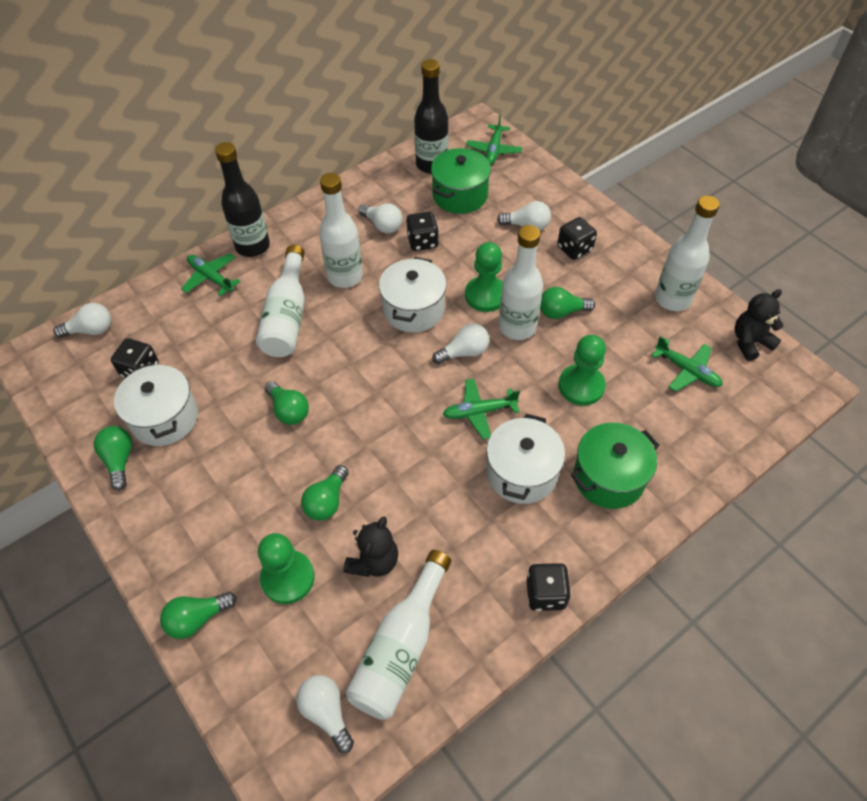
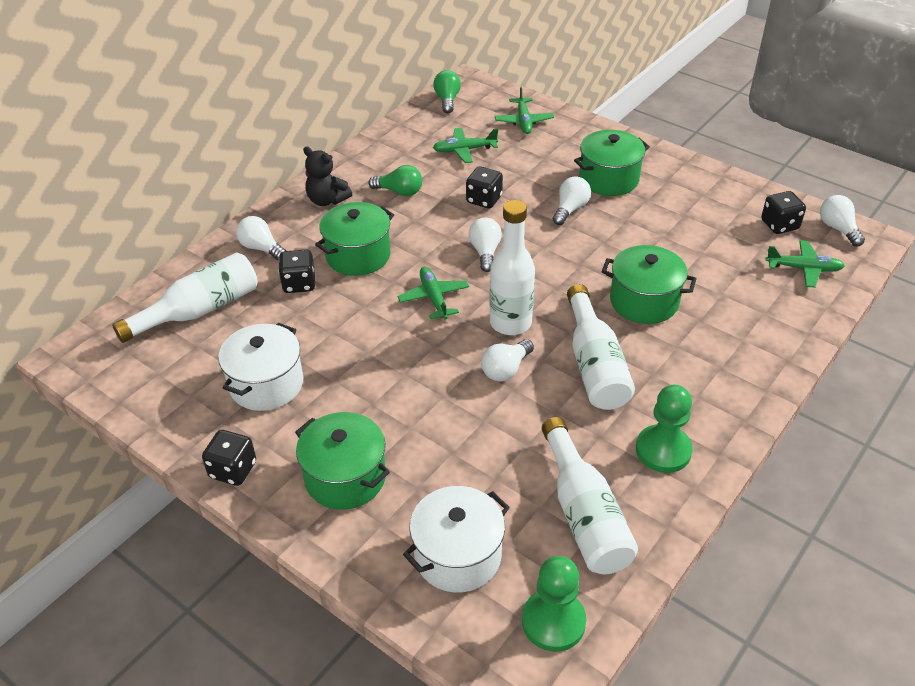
black bottle: 2 -> 0
black teddy bear: 2 -> 1
green light bulb: 5 -> 2
green pawn: 3 -> 2
green pot: 2 -> 4
white bottle: 5 -> 4
white pot: 3 -> 2

